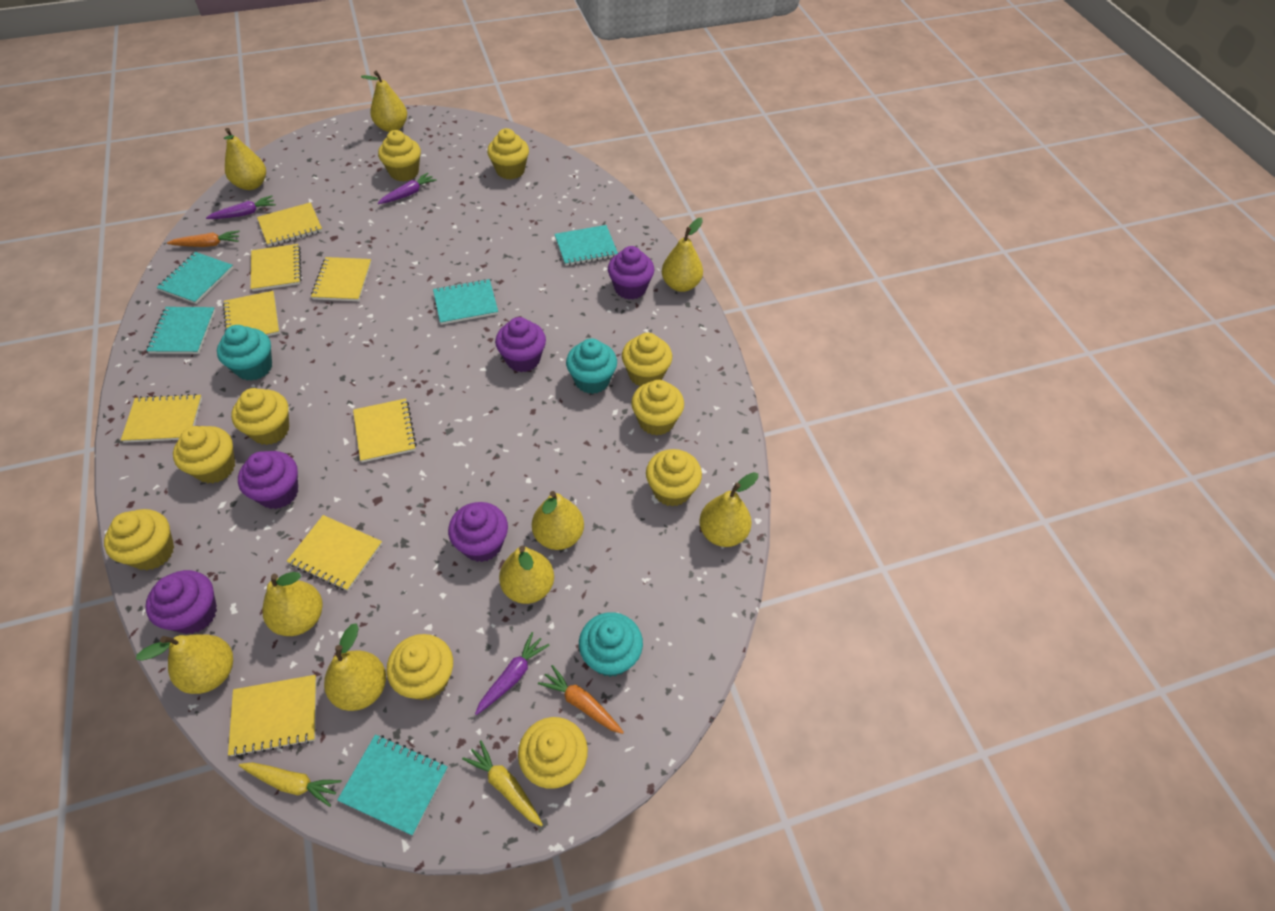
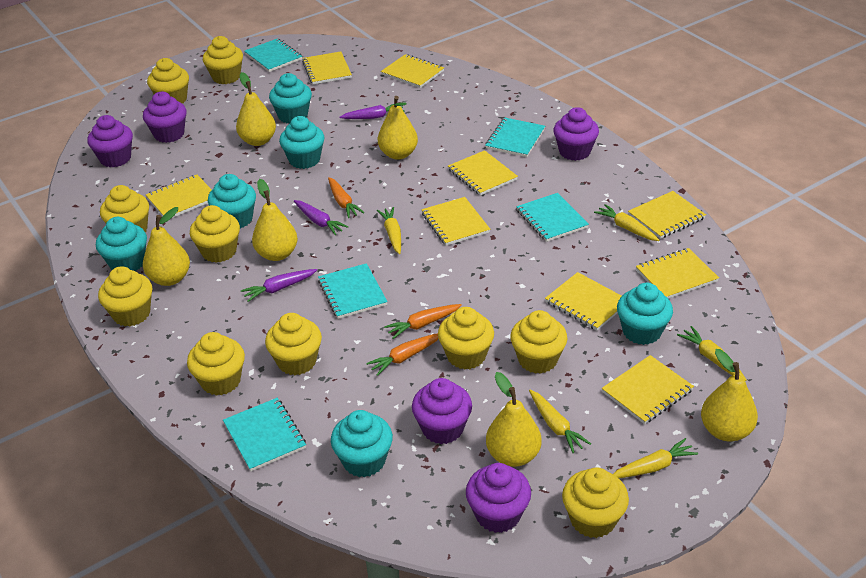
orange carrot: 2 -> 3
turquoise cupcake: 3 -> 6
yellow carrot: 2 -> 5
yellow notebook: 8 -> 9
yellow pear: 9 -> 6

